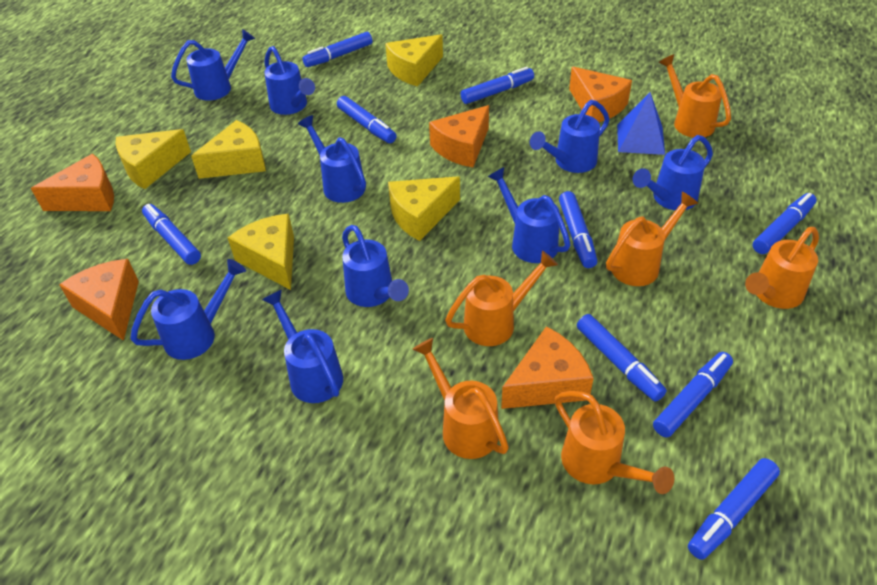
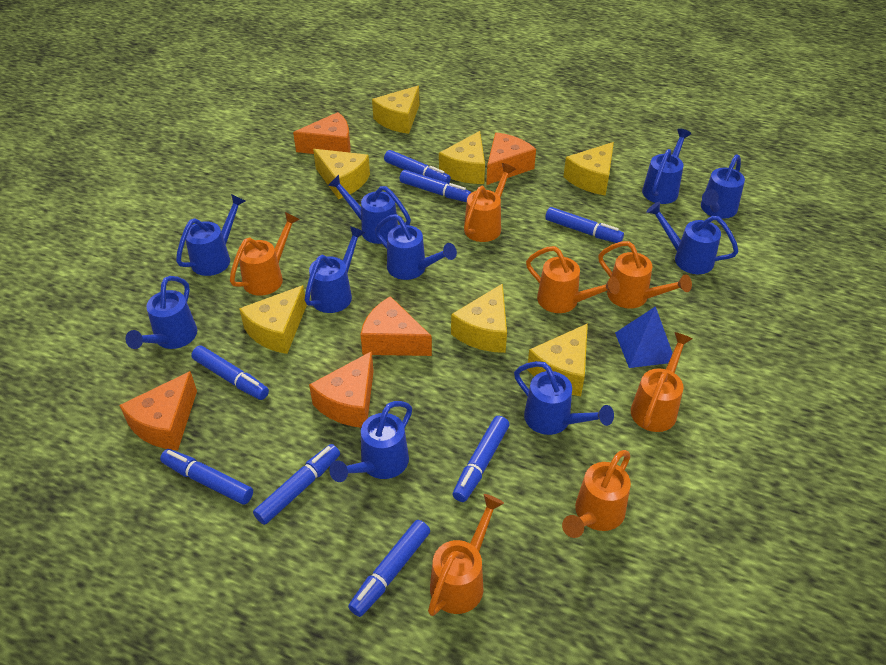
blue marker: 9 -> 8
blue watering can: 9 -> 10
orange watering can: 6 -> 7
yellow cheese: 5 -> 7

